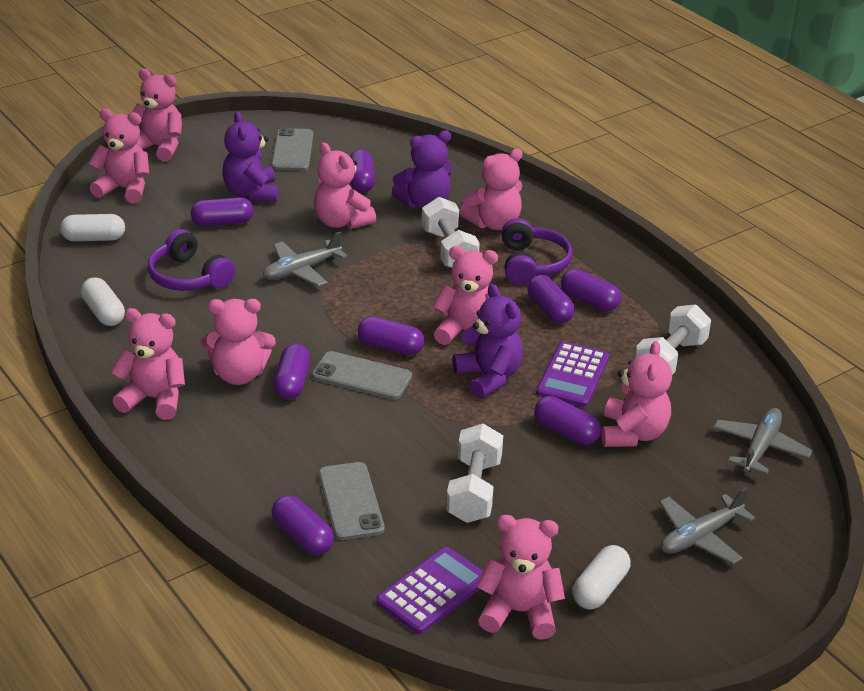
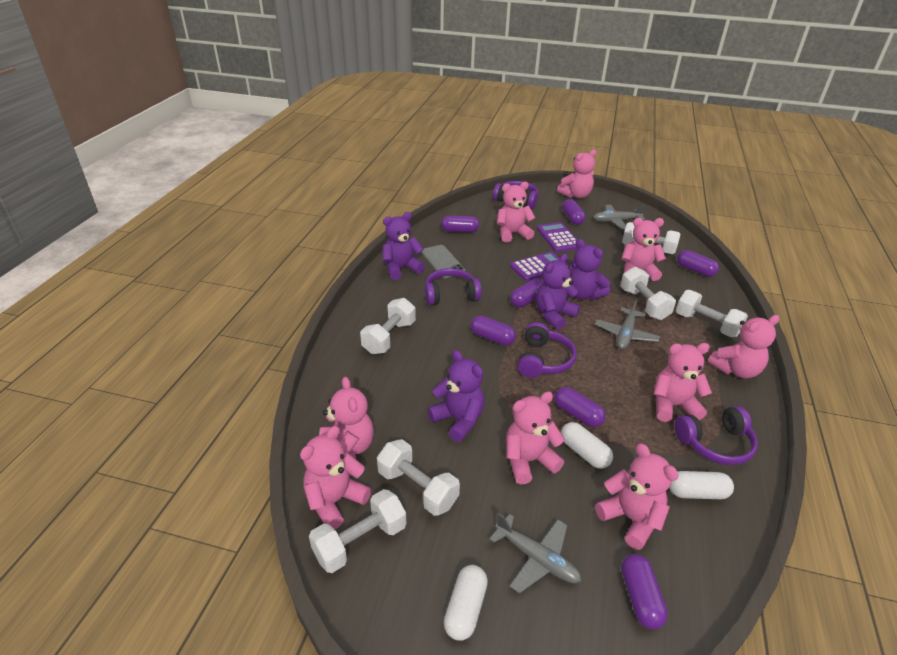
grey phone: 3 -> 1
purple capsule: 8 -> 7
purple headphones: 2 -> 4
purple teddy bear: 3 -> 4
white dumbbell: 3 -> 6

